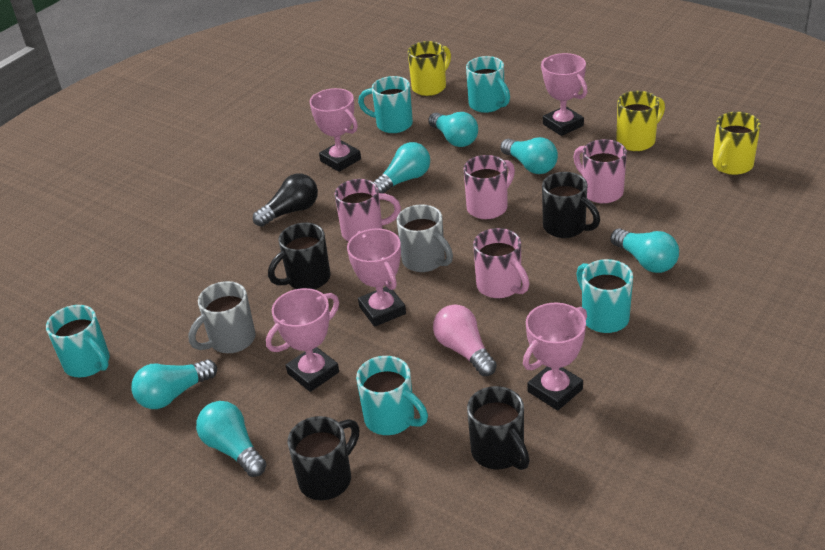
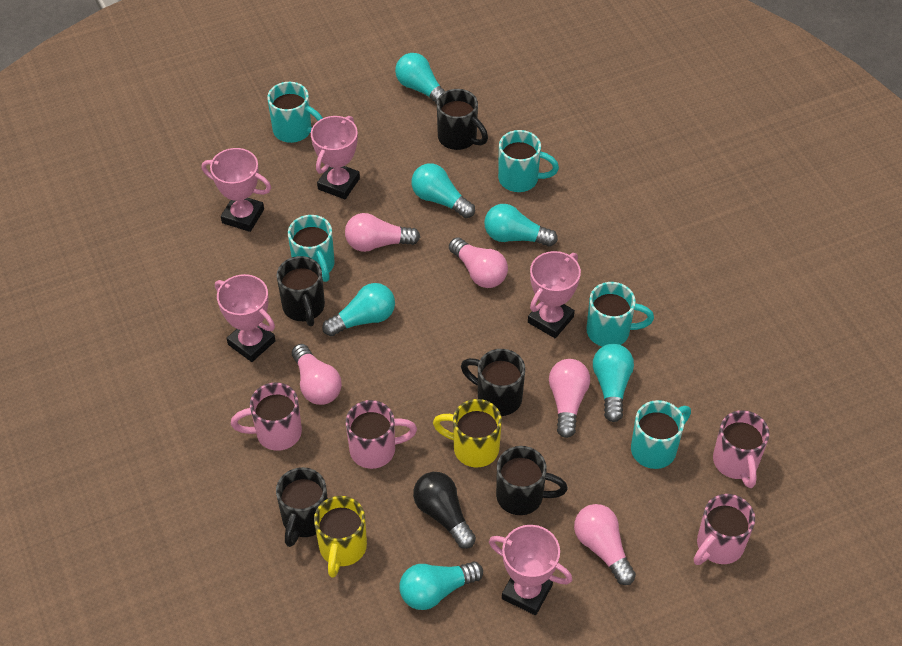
black mug: 4 -> 5
grey mug: 2 -> 0
pink light bulb: 1 -> 5
yellow mug: 3 -> 2

